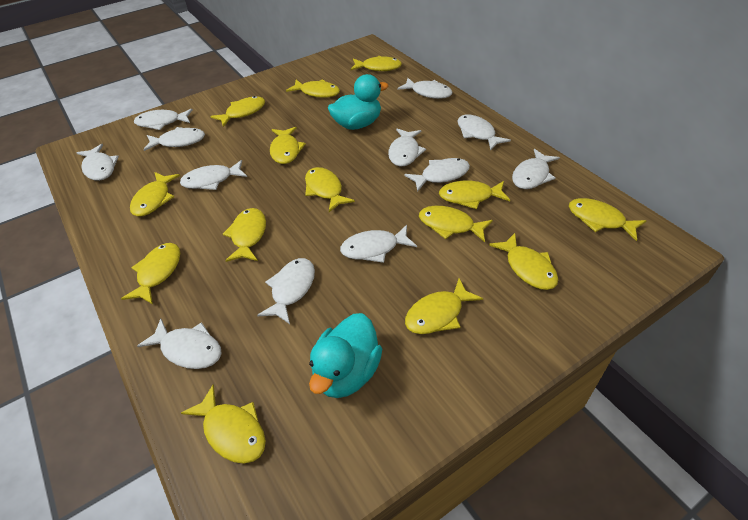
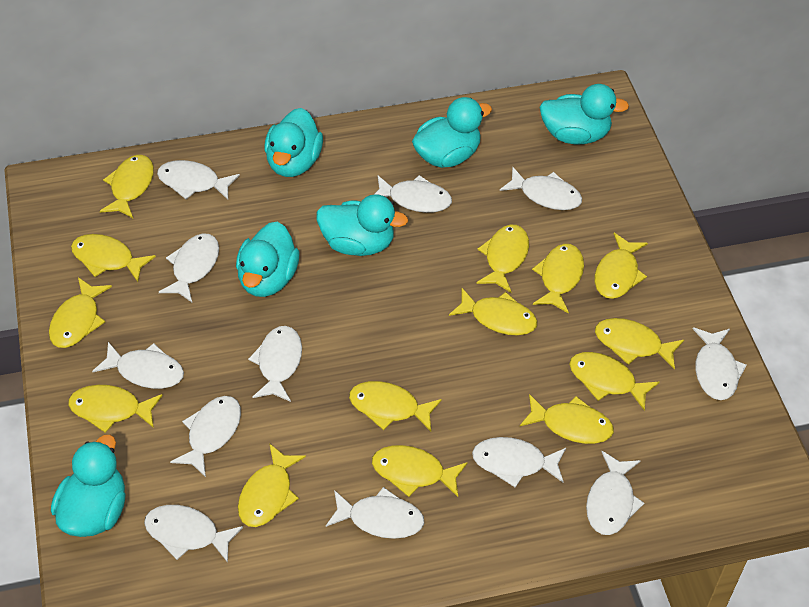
turquoise duck: 2 -> 6

